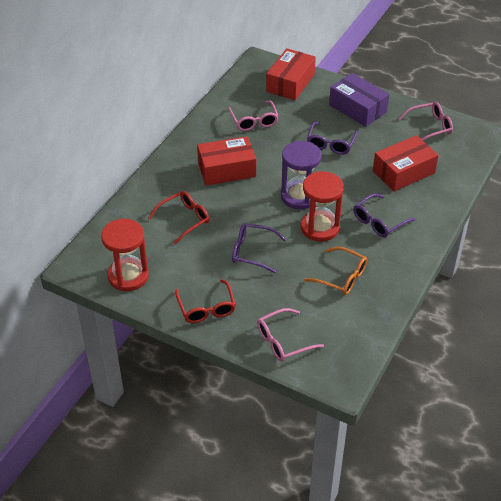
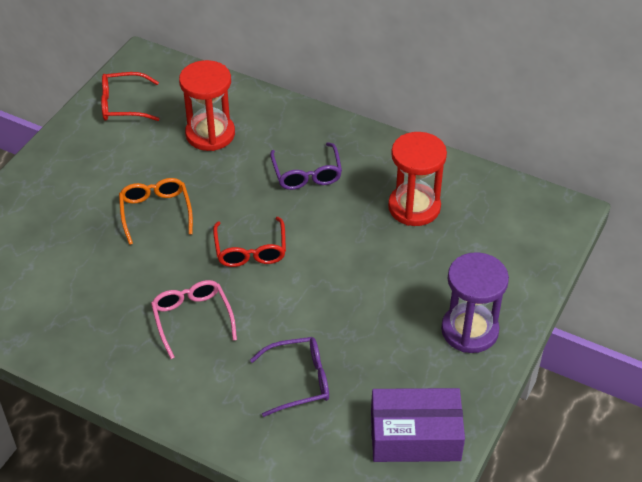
pink glasses: 3 -> 1
purple glasses: 3 -> 2
red box: 3 -> 0

